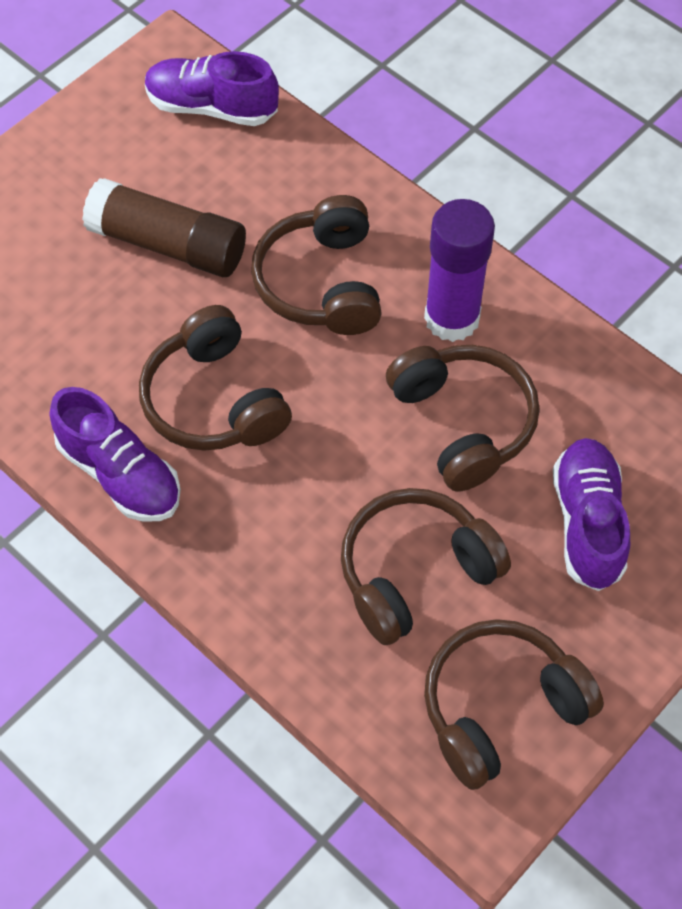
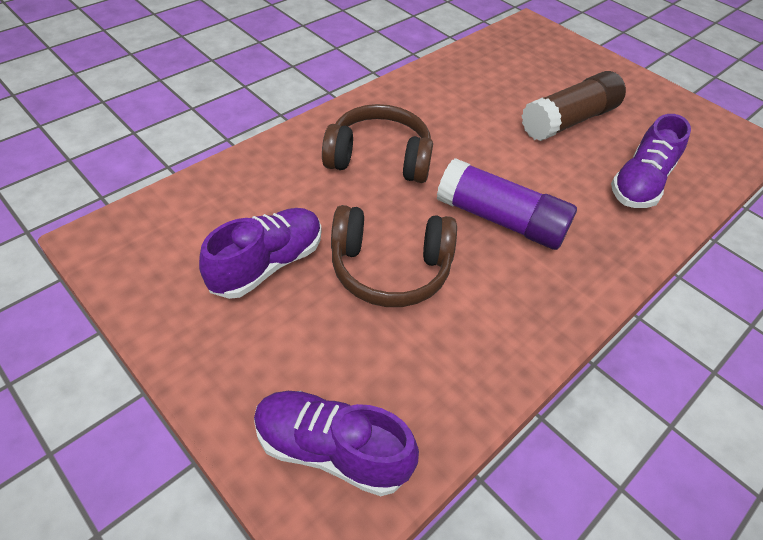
brown headphones: 5 -> 2

